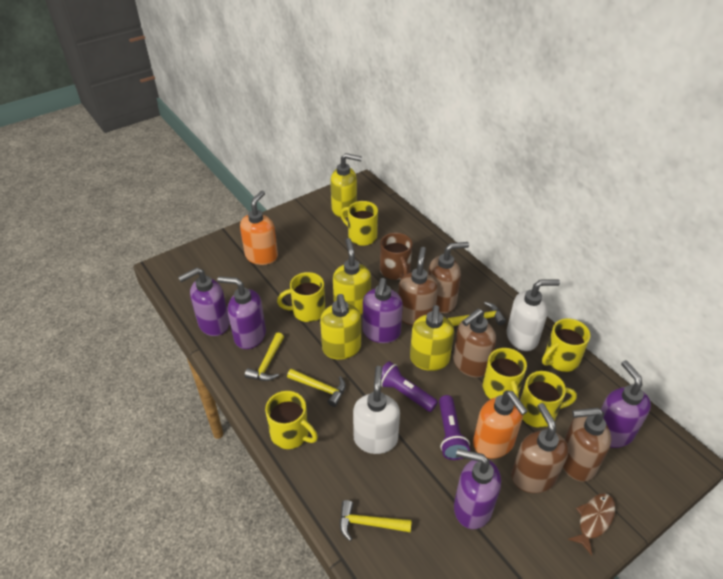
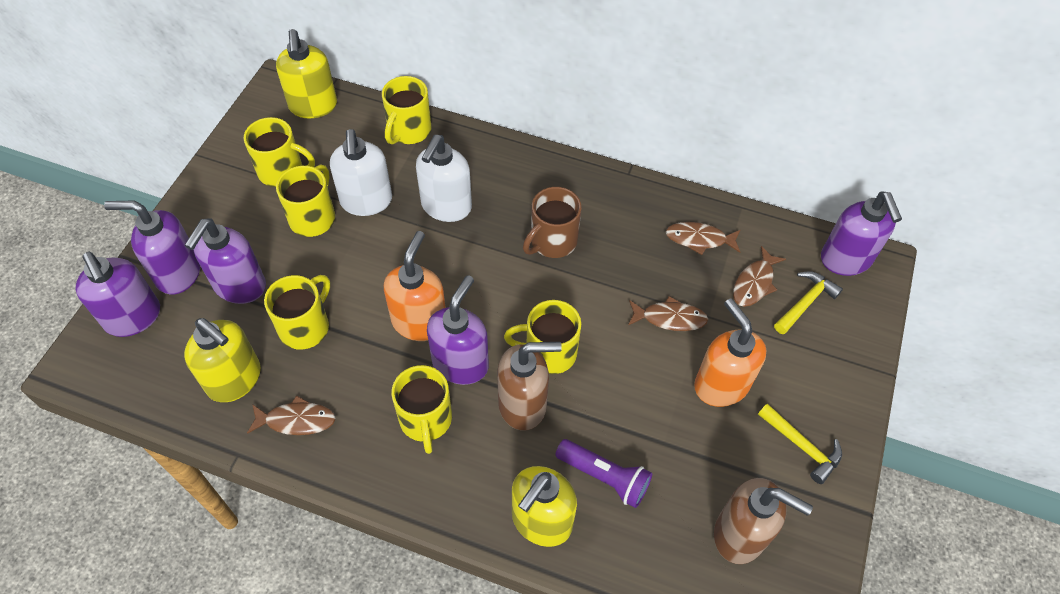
brown fish: 1 -> 4
brown soap dispenser: 5 -> 2
purple flashlight: 2 -> 1
yellow hammer: 4 -> 2
yellow soap dispenser: 4 -> 3

